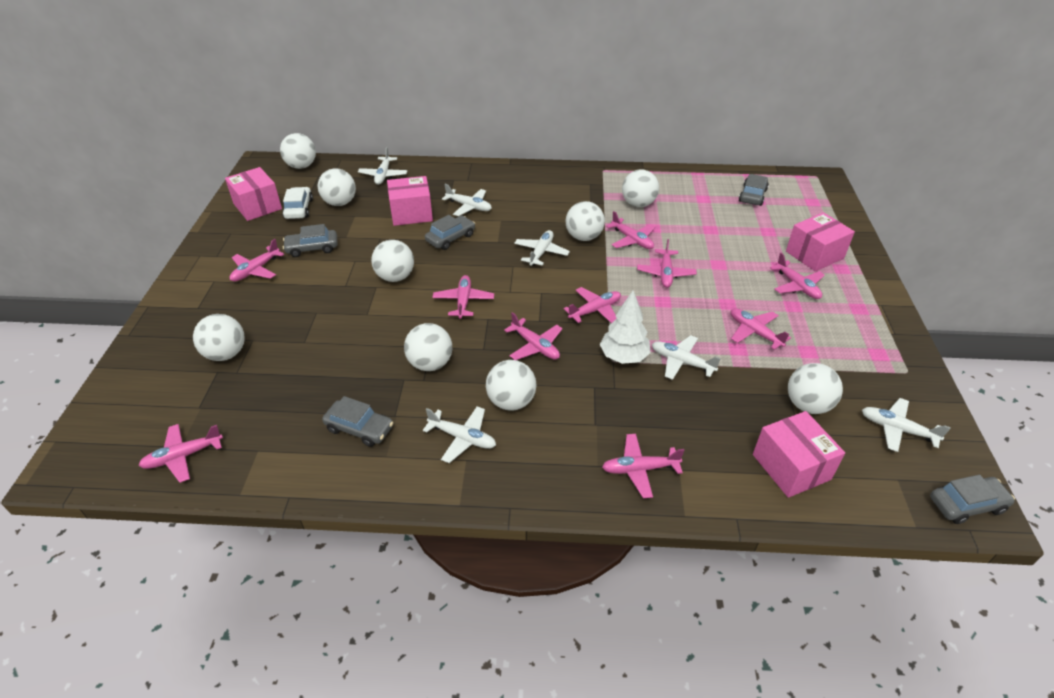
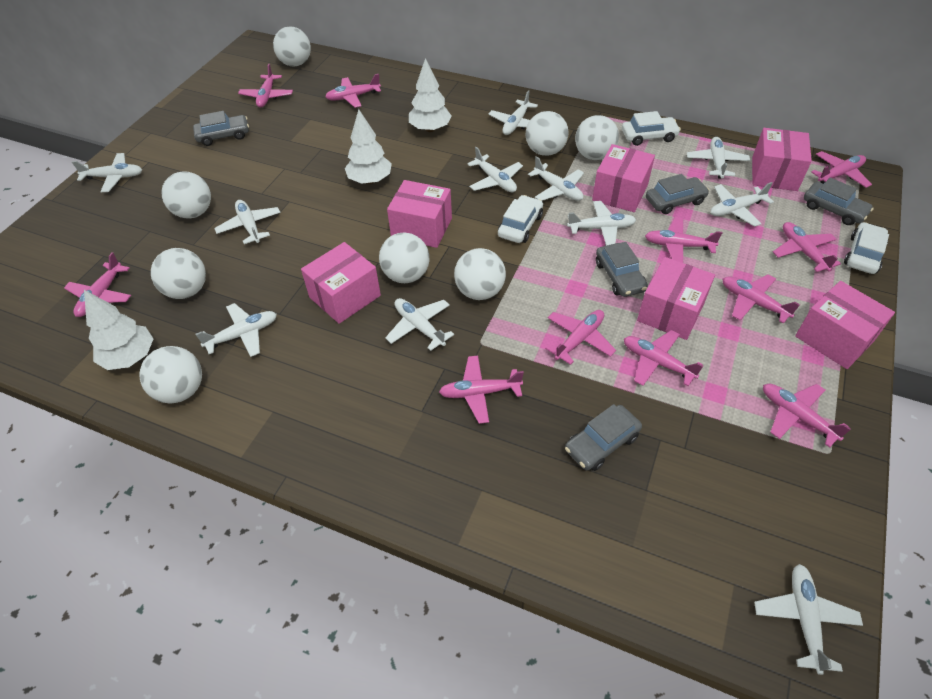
pink box: 4 -> 6
pink plane: 10 -> 11
white ball: 9 -> 8
white car: 1 -> 3
white plane: 6 -> 11
white tree: 1 -> 3

